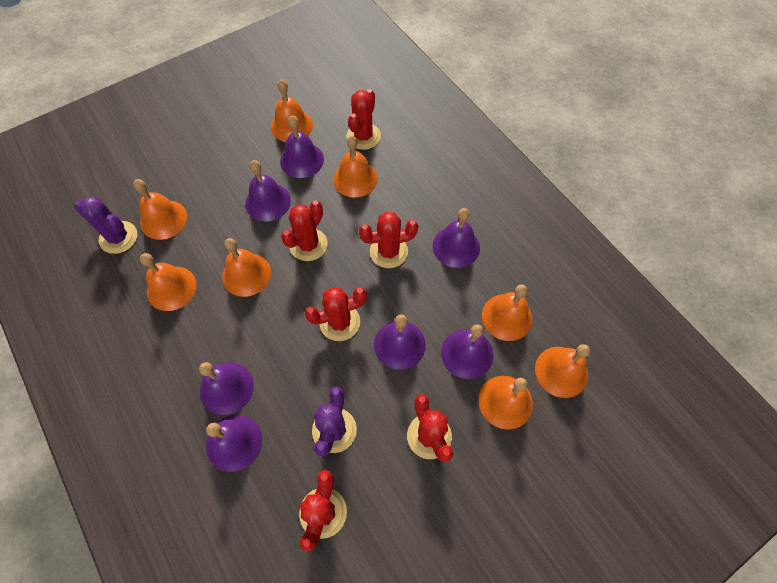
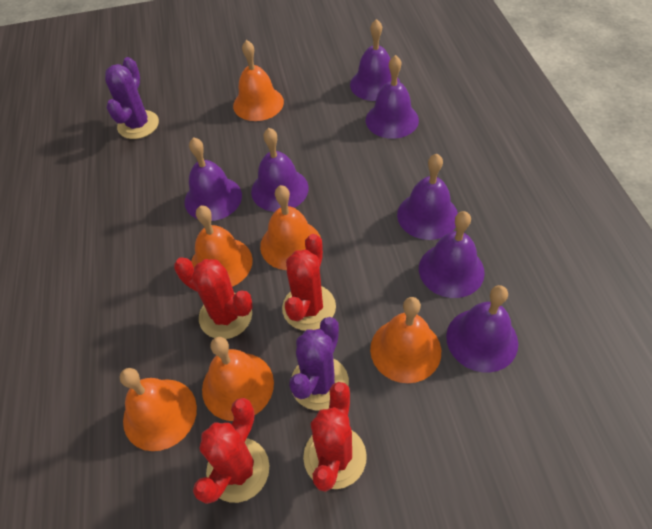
orange bell: 8 -> 6
red cactus: 6 -> 4

